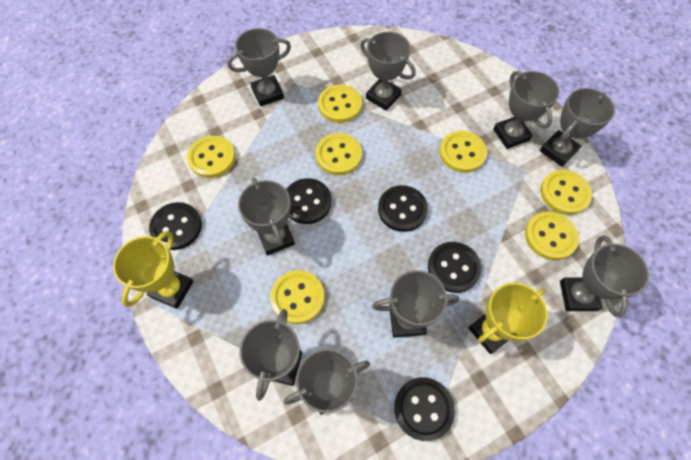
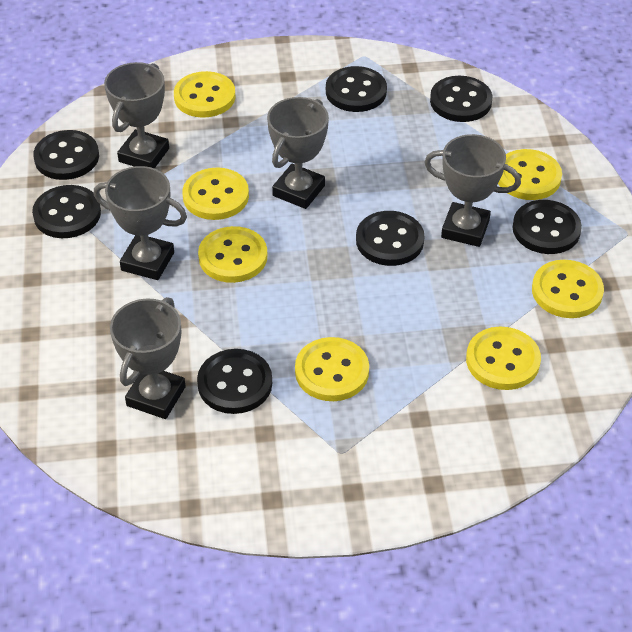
black button: 5 -> 7
grey trophy: 9 -> 5
yellow trophy: 2 -> 0

